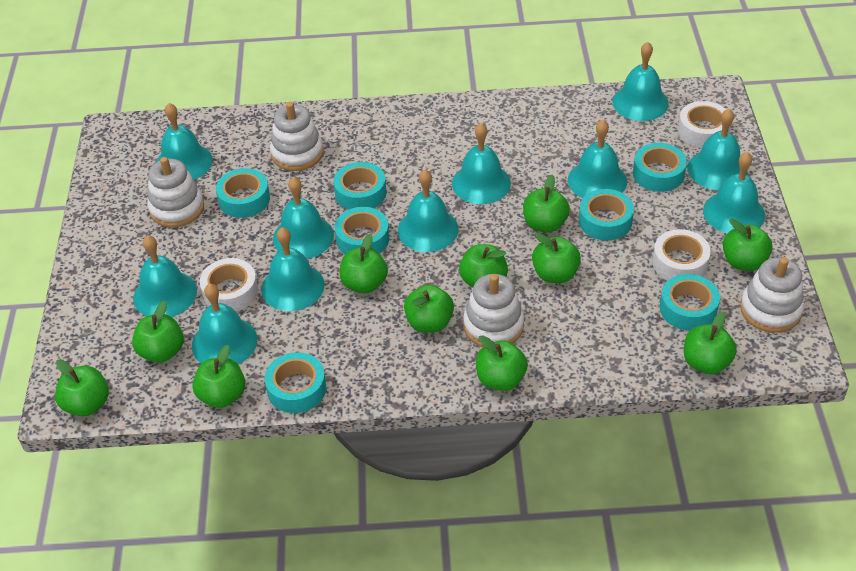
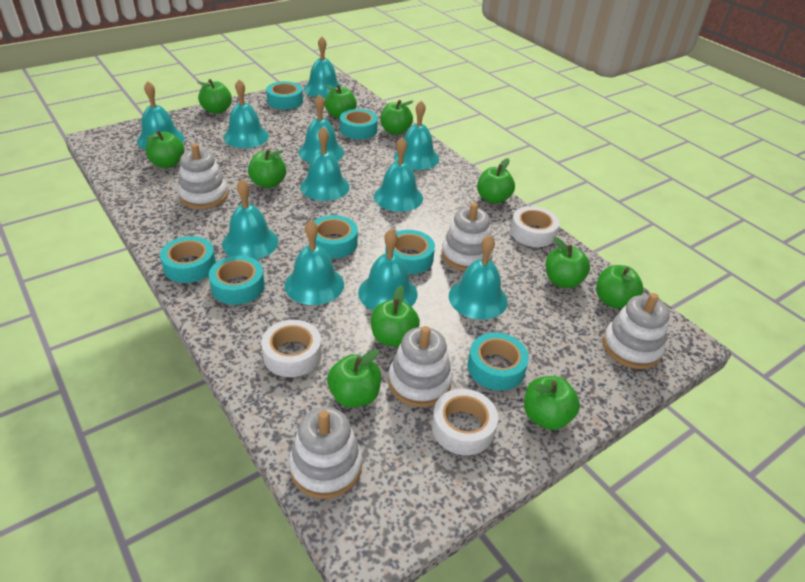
white stacking toy: 4 -> 5

